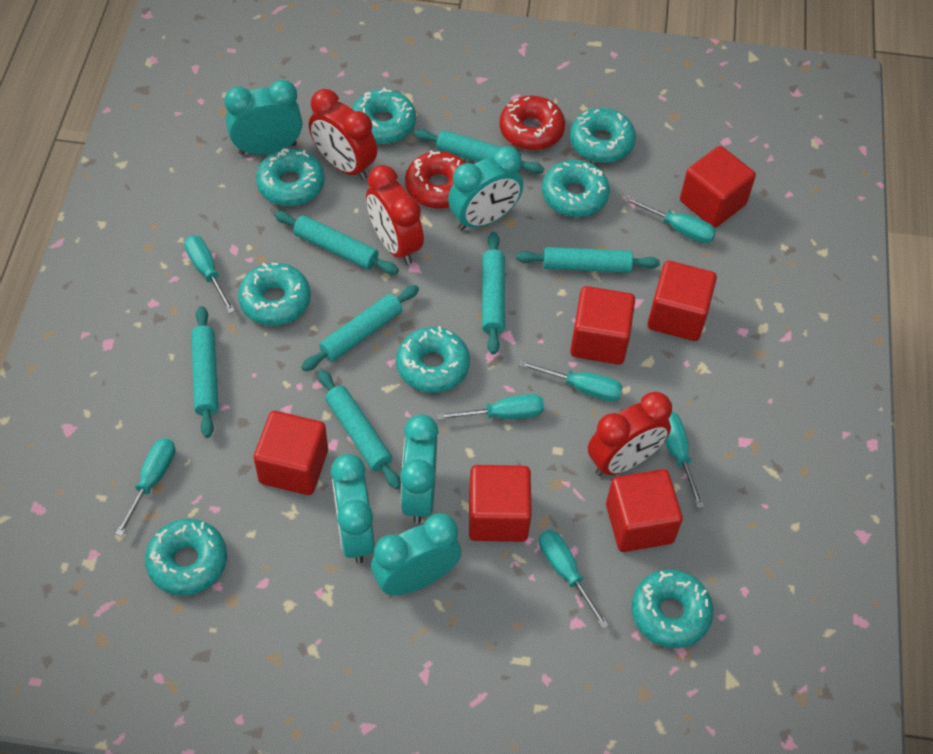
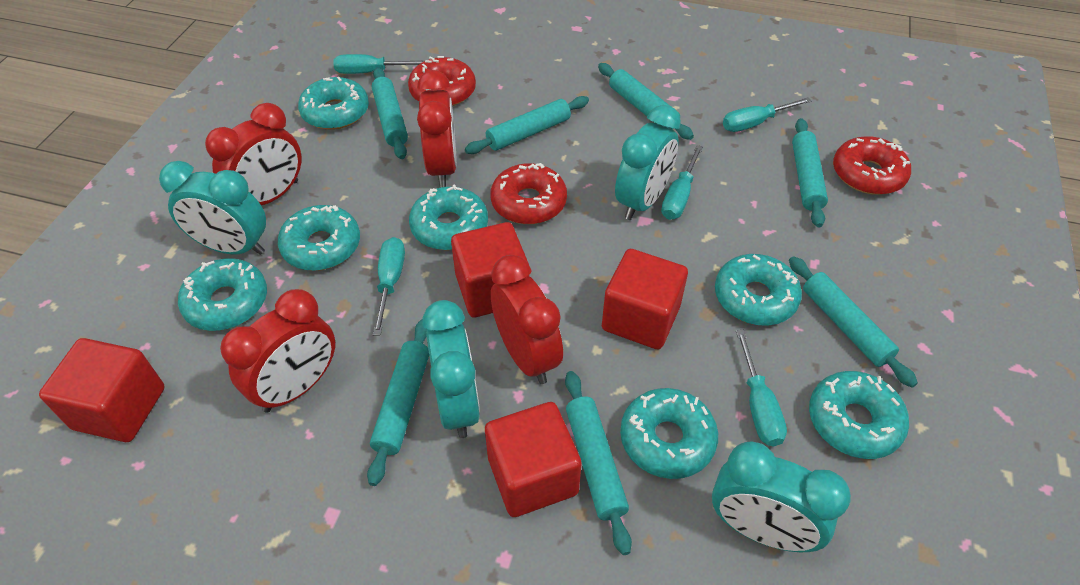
red clock: 3 -> 4
red cube: 6 -> 4
red donut: 2 -> 3
turquoise clock: 5 -> 4
turquoise donut: 8 -> 7
turquoise screwdriver: 7 -> 5

